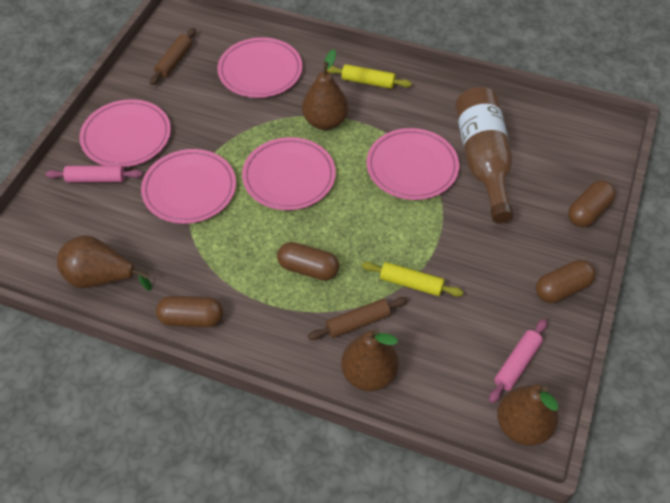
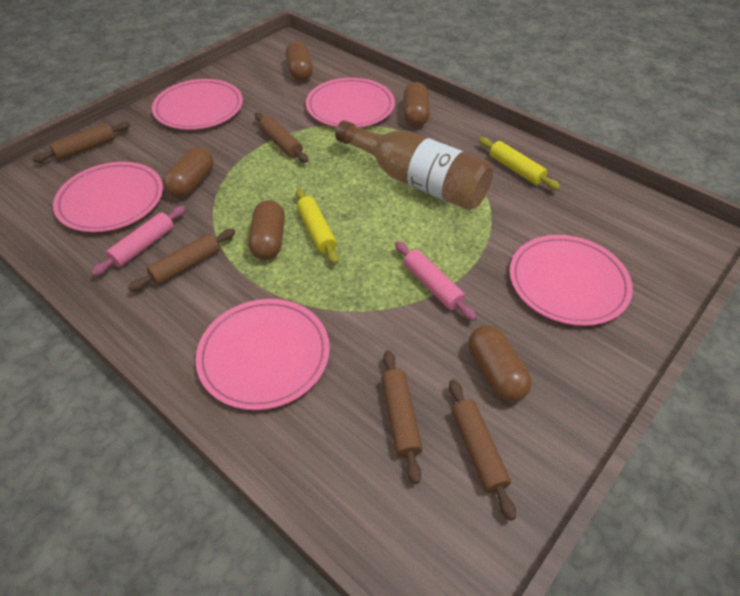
brown capsule: 4 -> 5
brown pear: 4 -> 0
brown rolling pin: 2 -> 5

